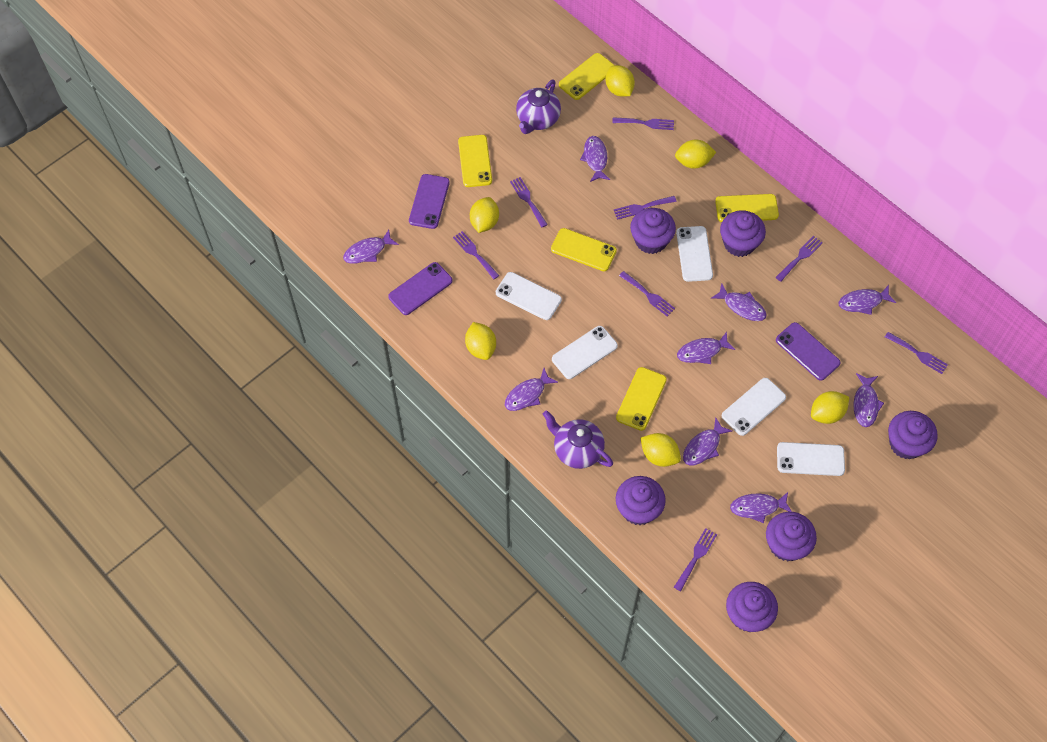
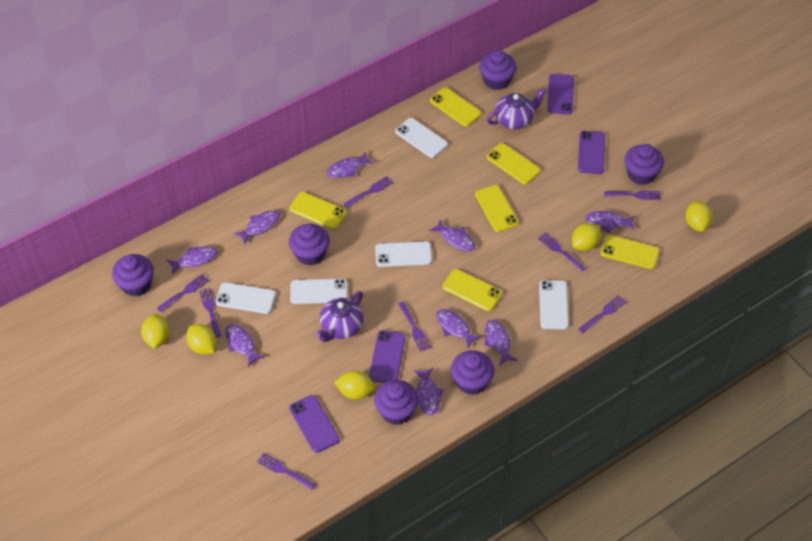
purple phone: 3 -> 4
yellow lemon: 6 -> 5
yellow phone: 5 -> 6

